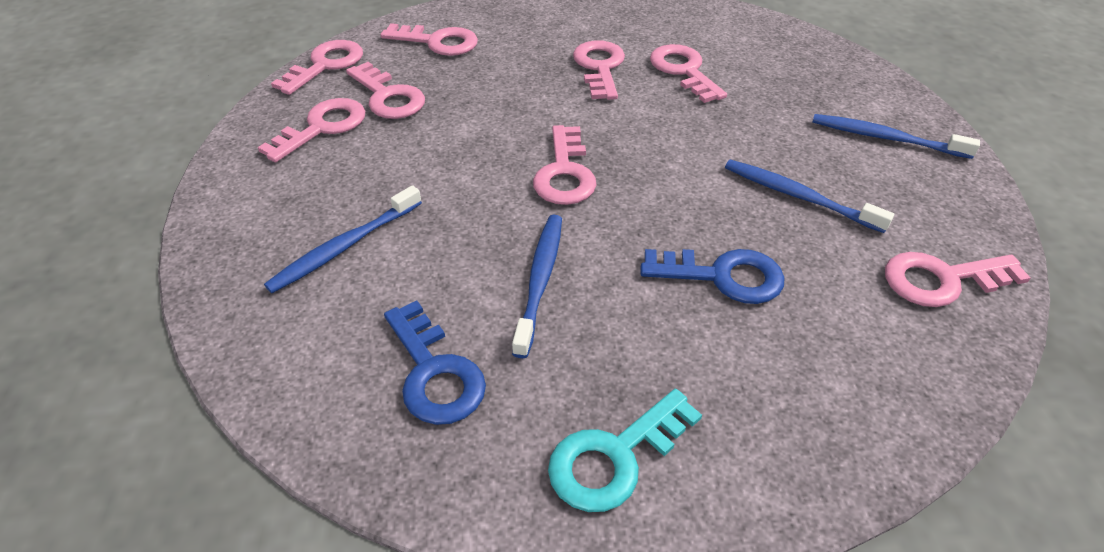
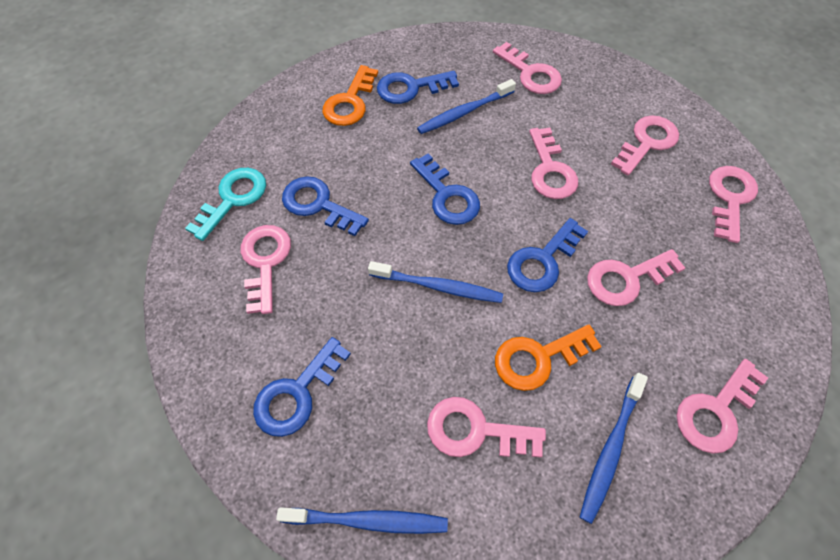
blue key: 2 -> 5
orange key: 0 -> 2

